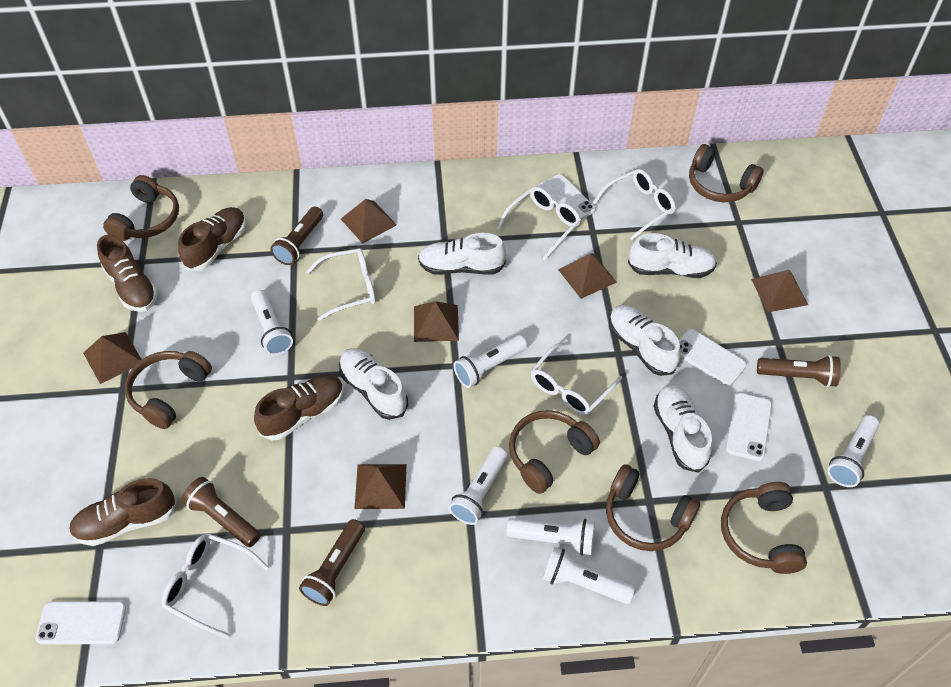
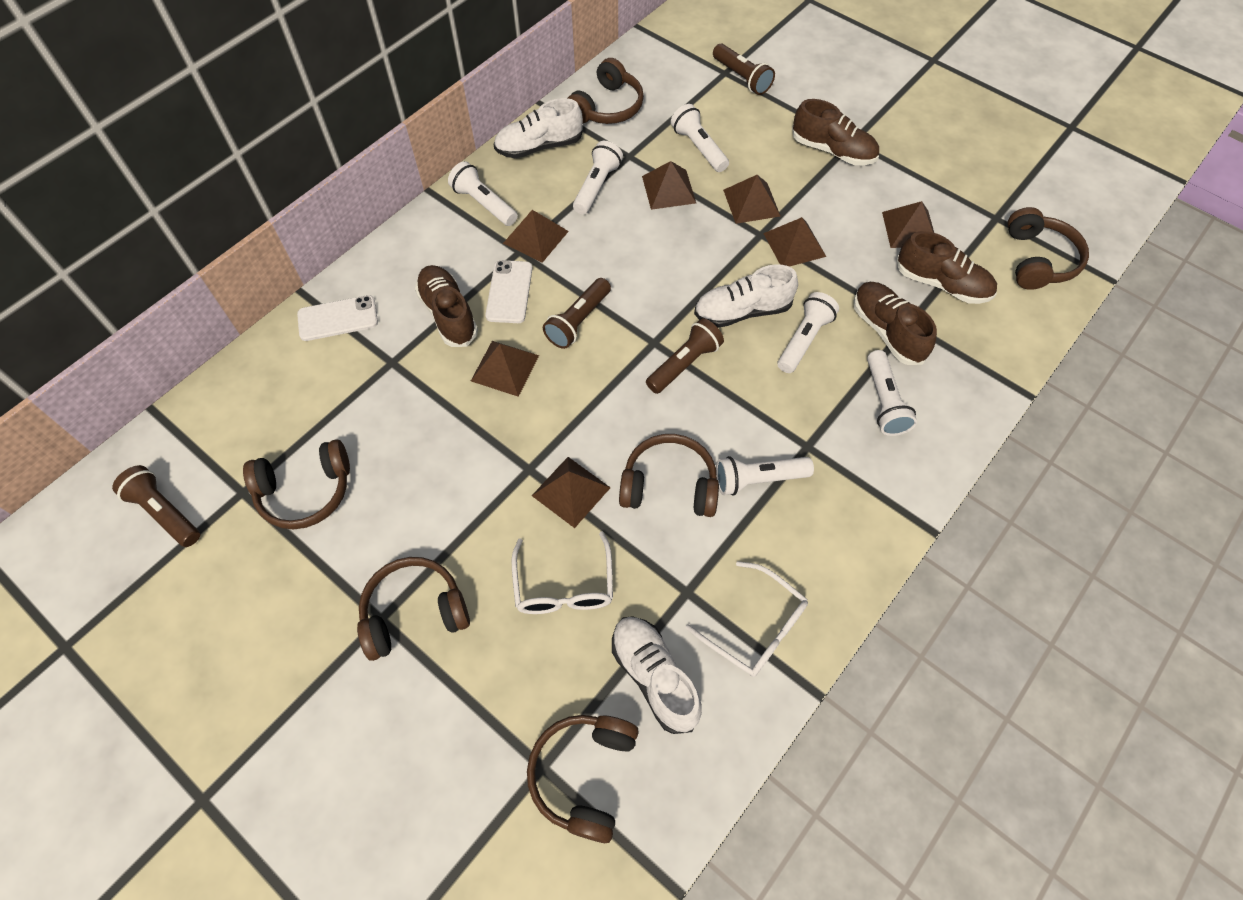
brown pyramid: 6 -> 7
white glasses: 5 -> 2
white phone: 4 -> 2
white shoe: 5 -> 3

